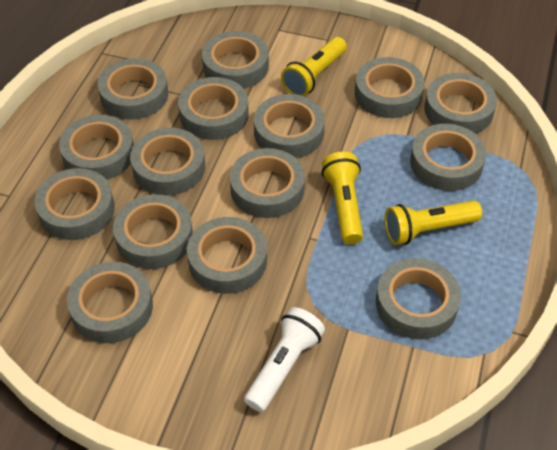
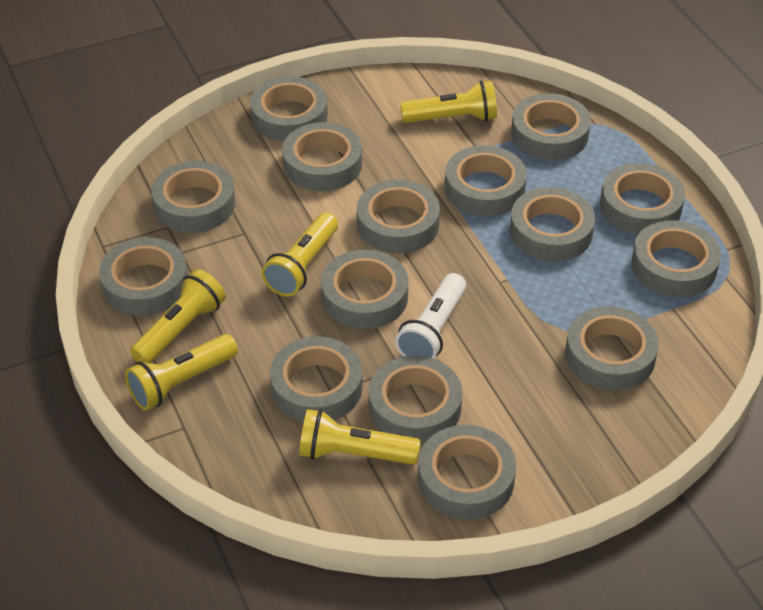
yellow flashlight: 3 -> 5

